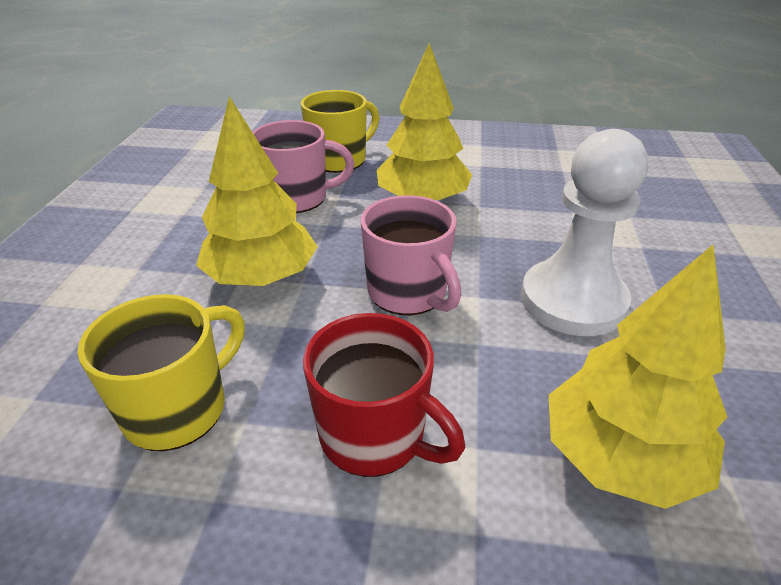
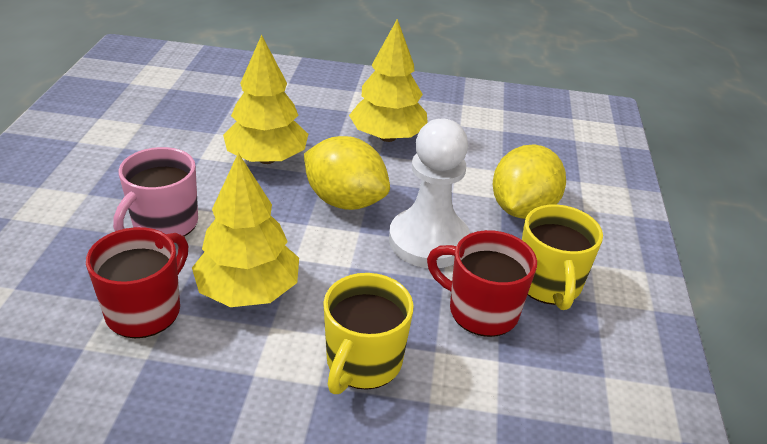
pink mug: 2 -> 1
red mug: 1 -> 2
yellow lemon: 0 -> 2

